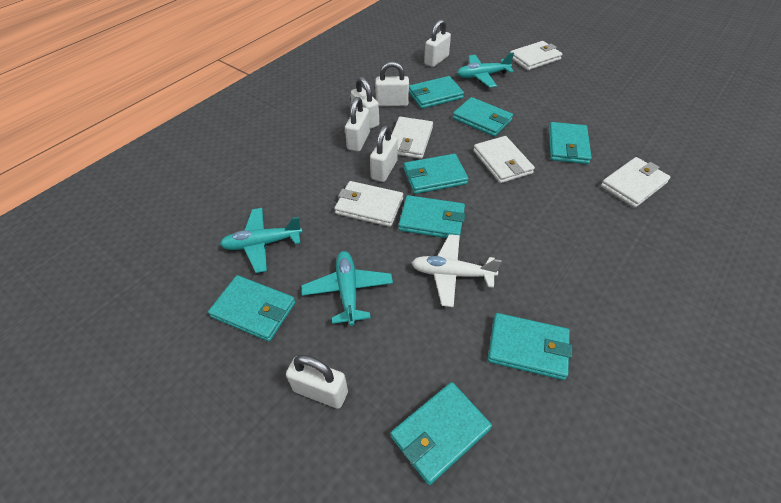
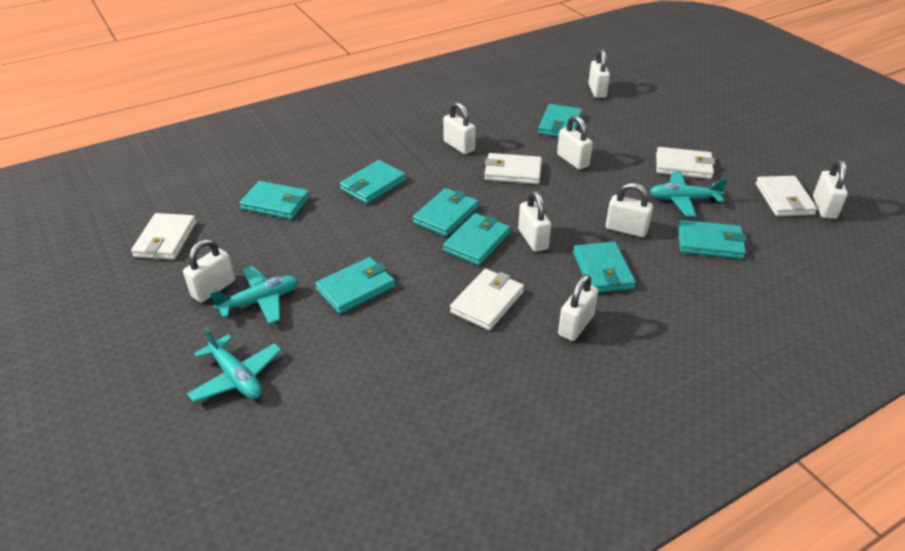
white padlock: 6 -> 8
white plane: 1 -> 0

